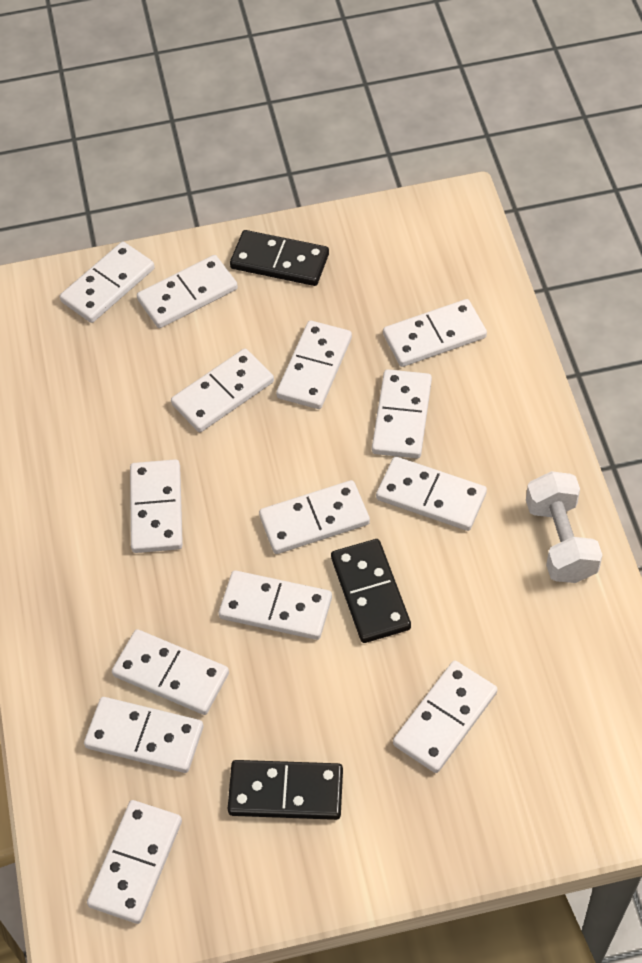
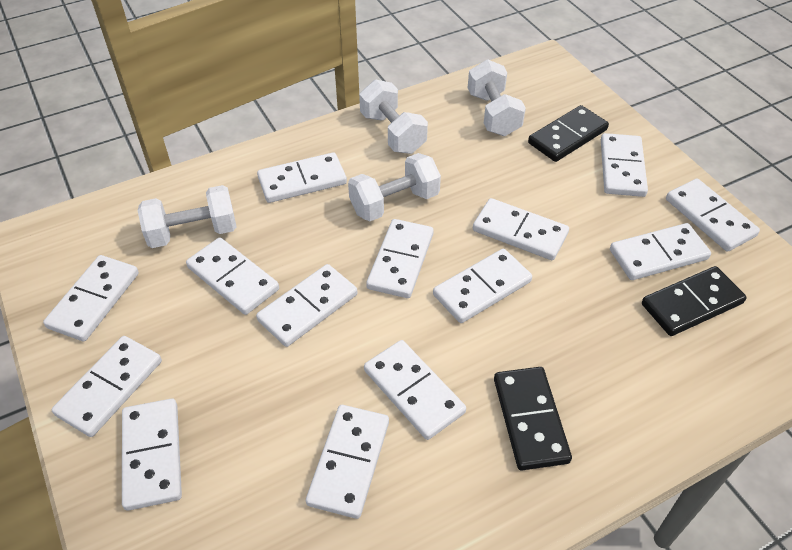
white dumbbell: 1 -> 4

